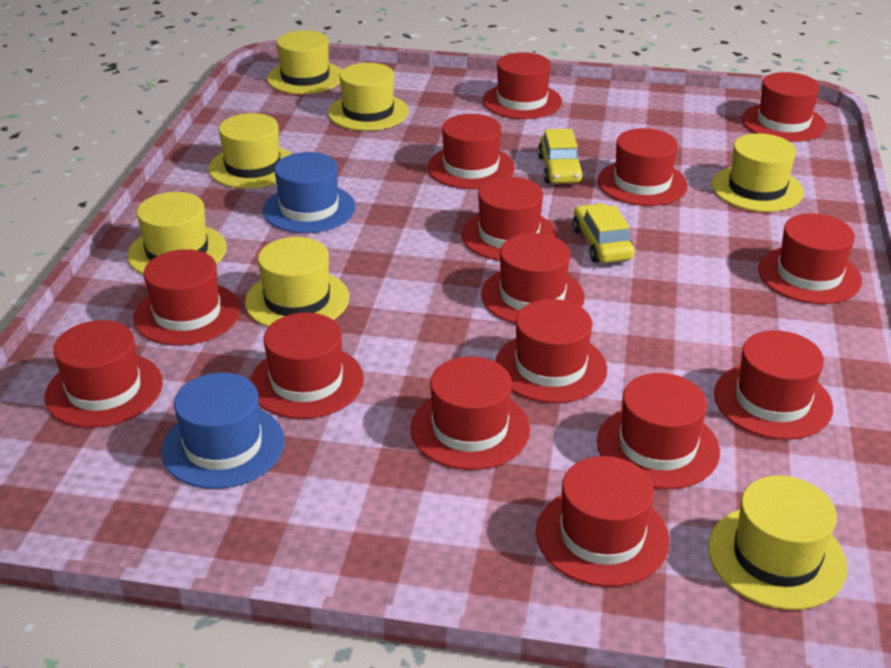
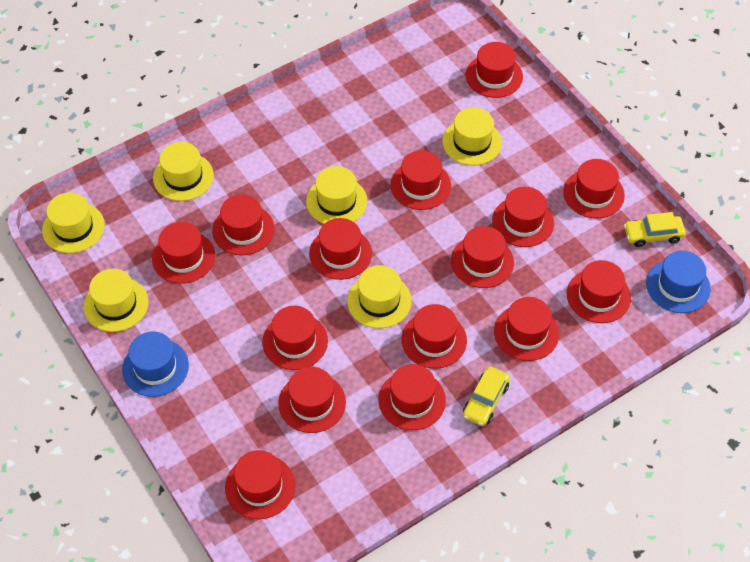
yellow hat: 7 -> 6

